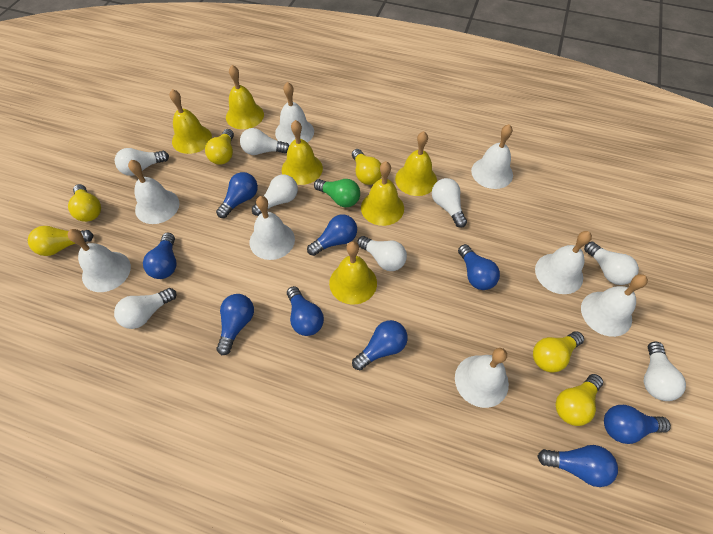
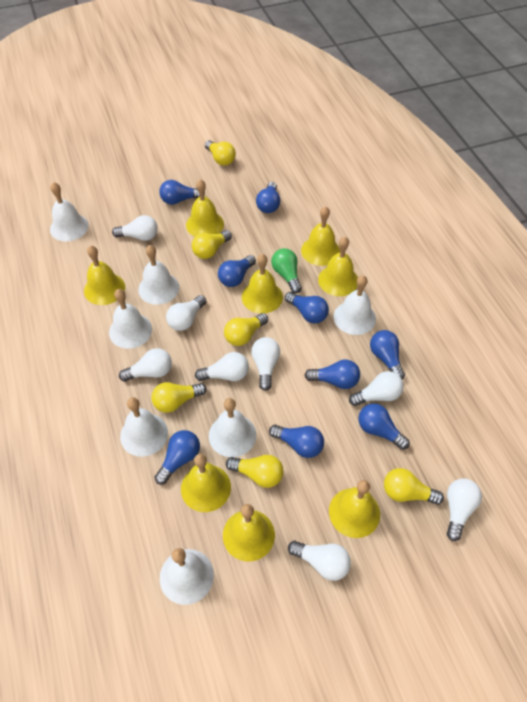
white bell: 8 -> 7
yellow bell: 6 -> 8

